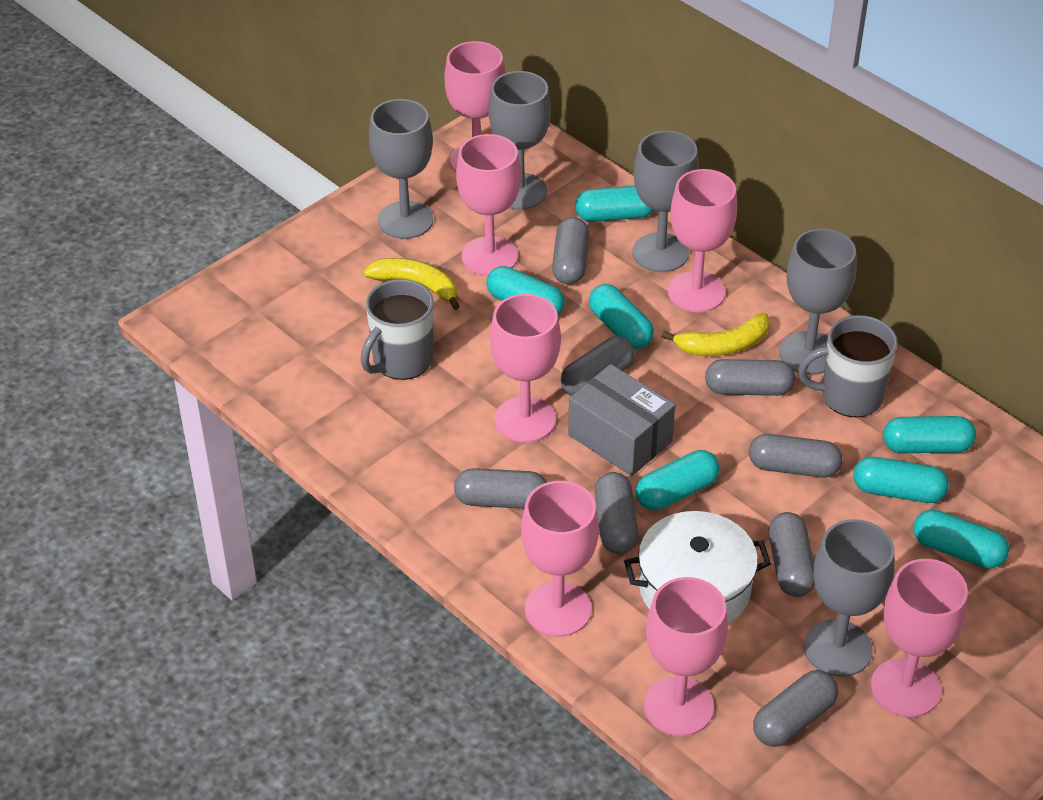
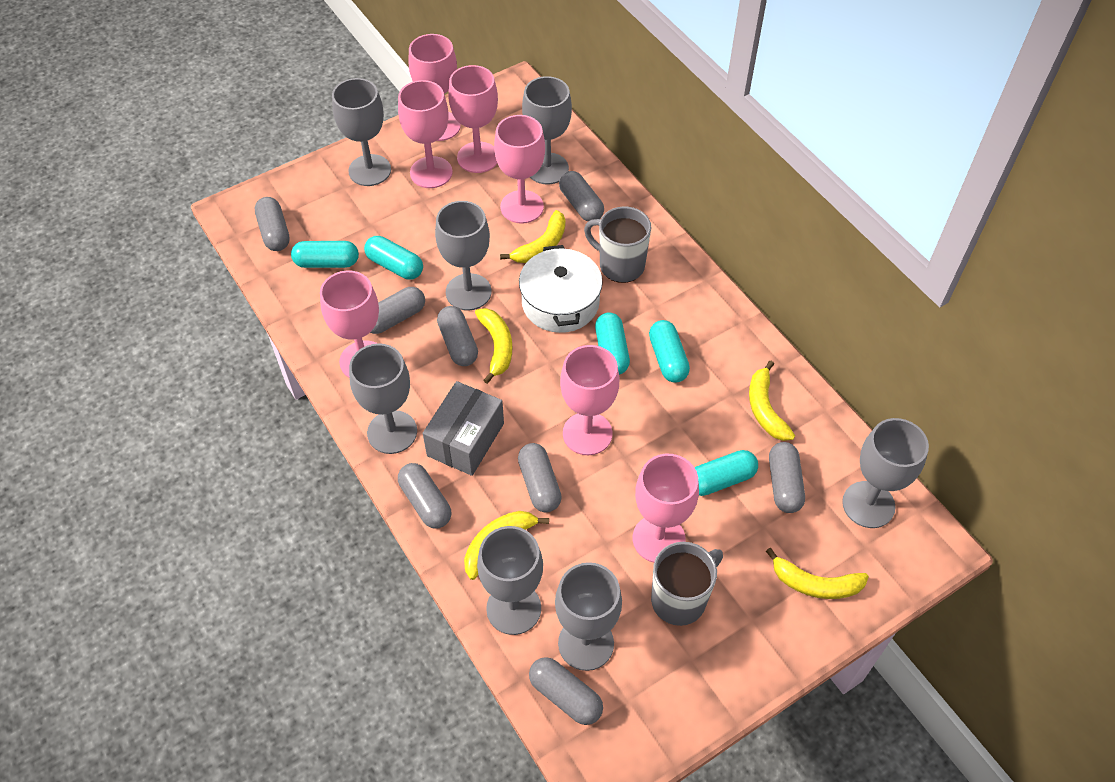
grey goblet: 5 -> 7
turquoise capsule: 7 -> 5
yellow banana: 2 -> 5

